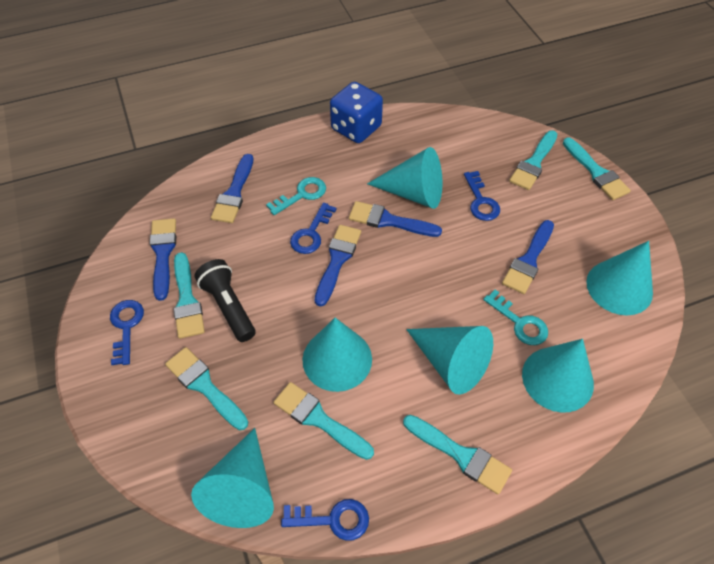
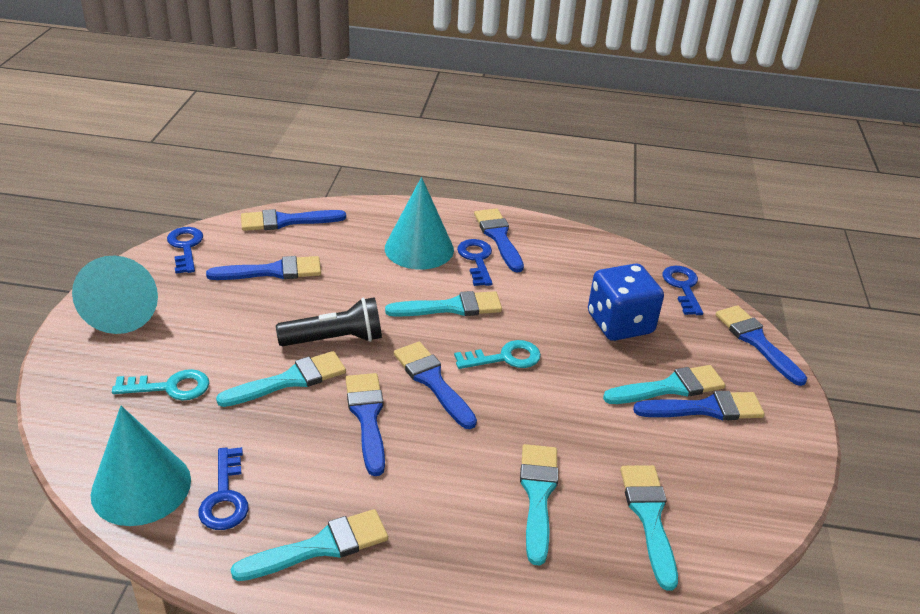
blue brush: 5 -> 7
turquoise cone: 6 -> 3

